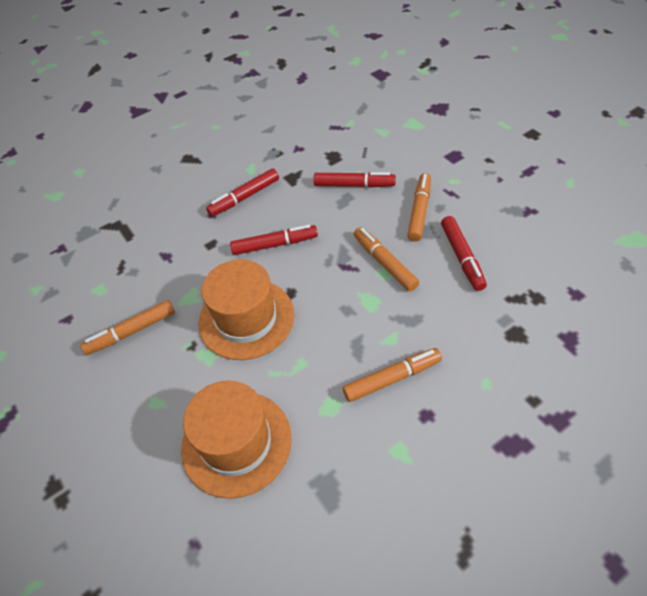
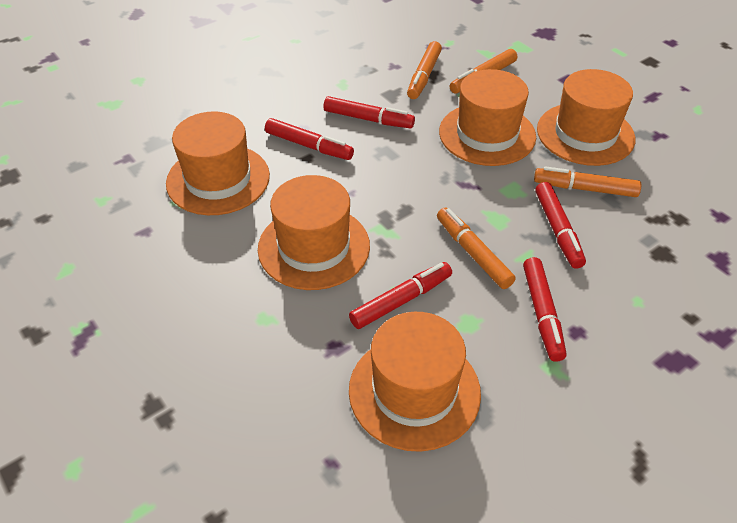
orange hat: 2 -> 5
red marker: 4 -> 5

